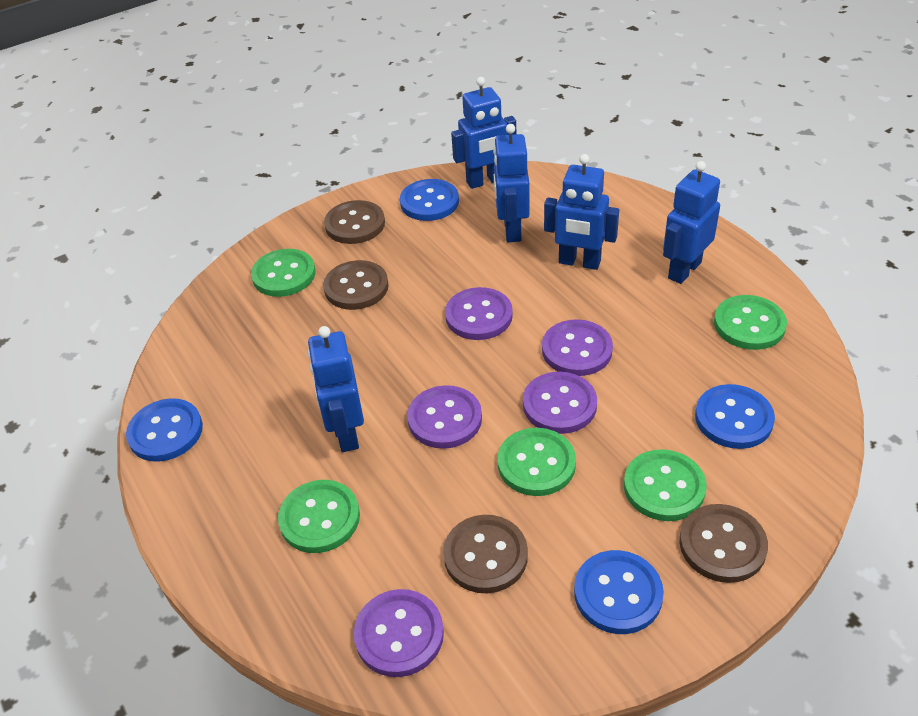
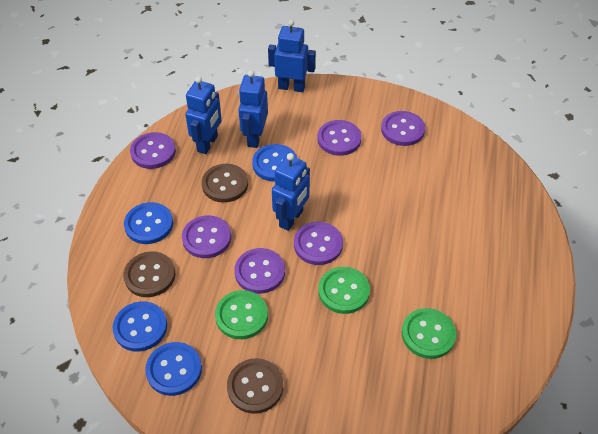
blue robot: 5 -> 4
brown button: 4 -> 3
green button: 5 -> 3
purple button: 5 -> 6

